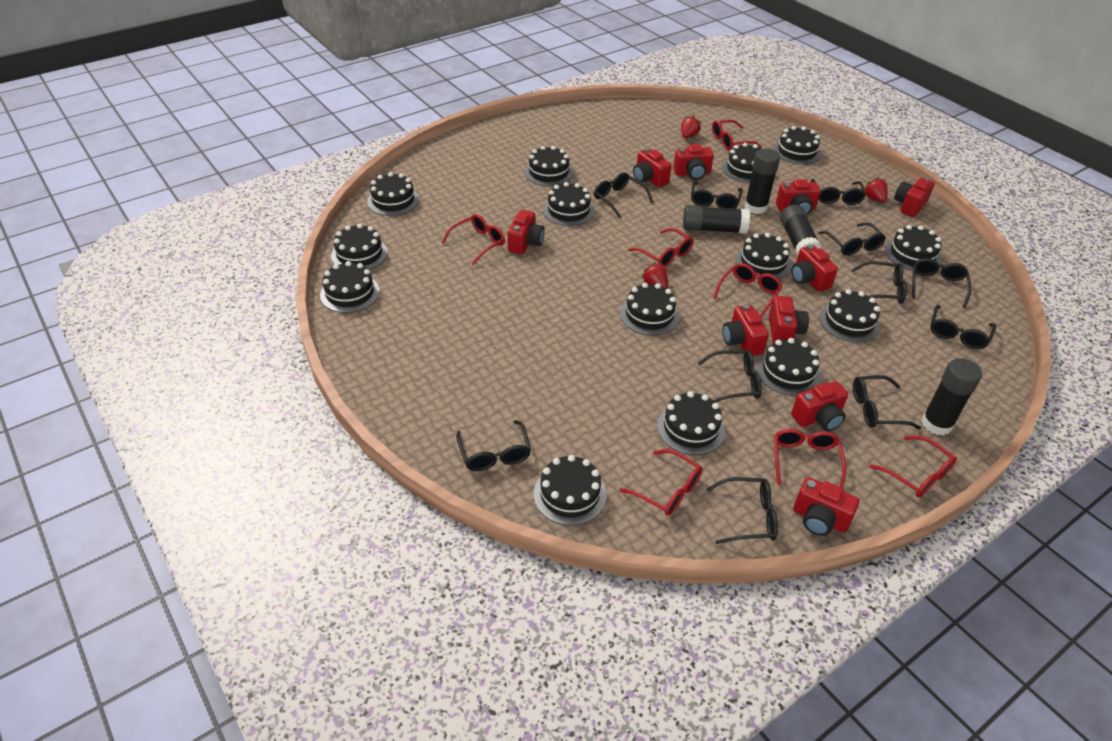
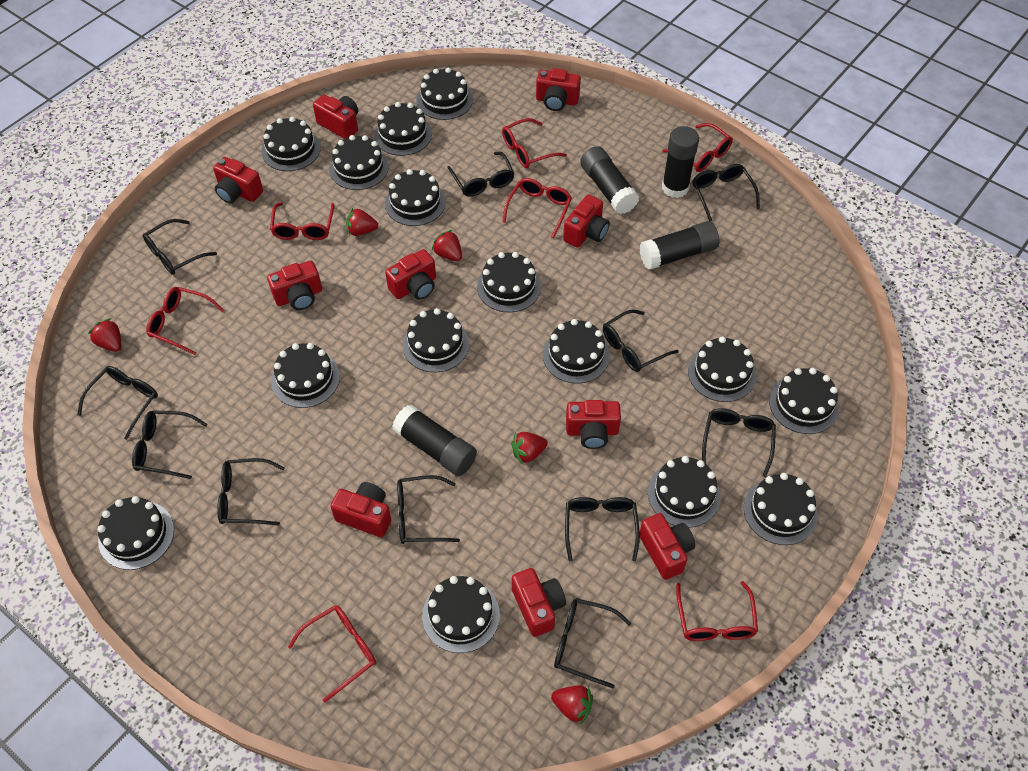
black cake: 14 -> 15
red strawberry: 3 -> 5

